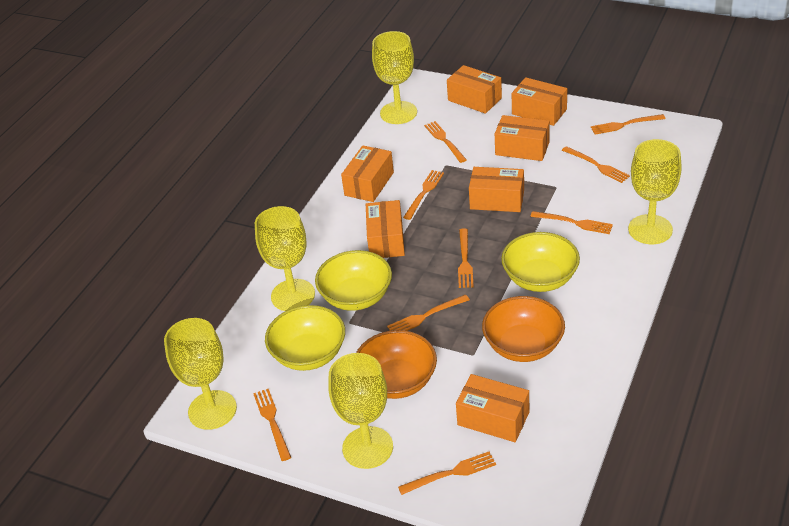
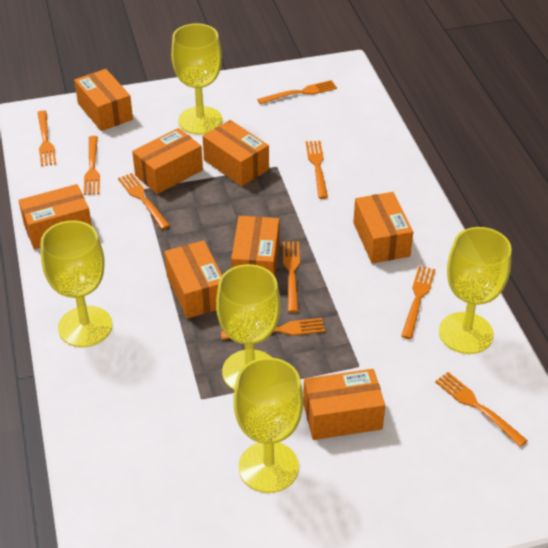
orange bowl: 2 -> 0
orange box: 7 -> 8
yellow bowl: 3 -> 0

